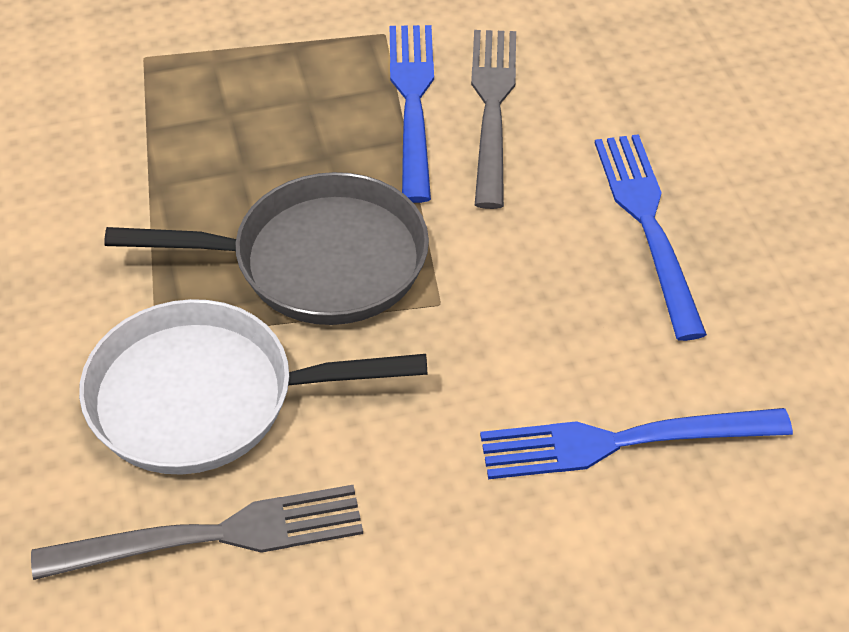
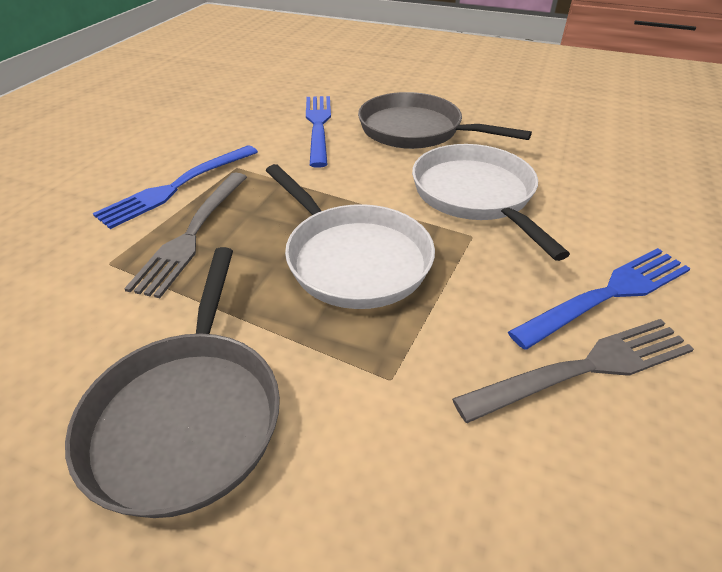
grey pan: 1 -> 2
white pan: 1 -> 2

